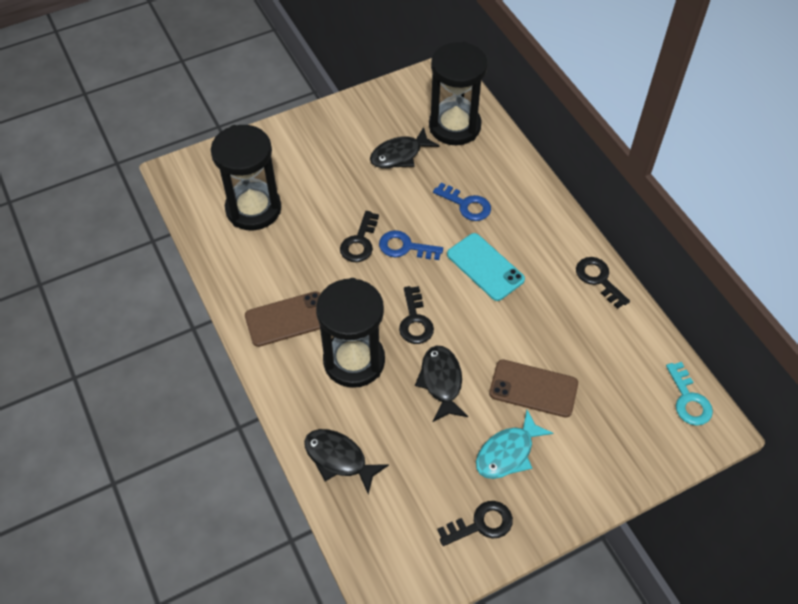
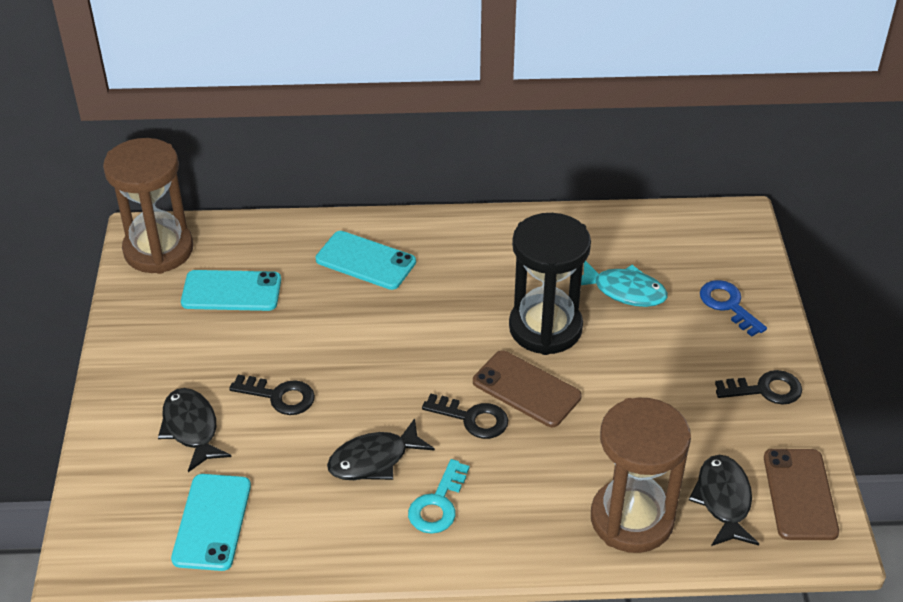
black hourglass: 3 -> 1
black key: 4 -> 3
blue key: 2 -> 1
brown hourglass: 0 -> 2
turquoise phone: 1 -> 3

